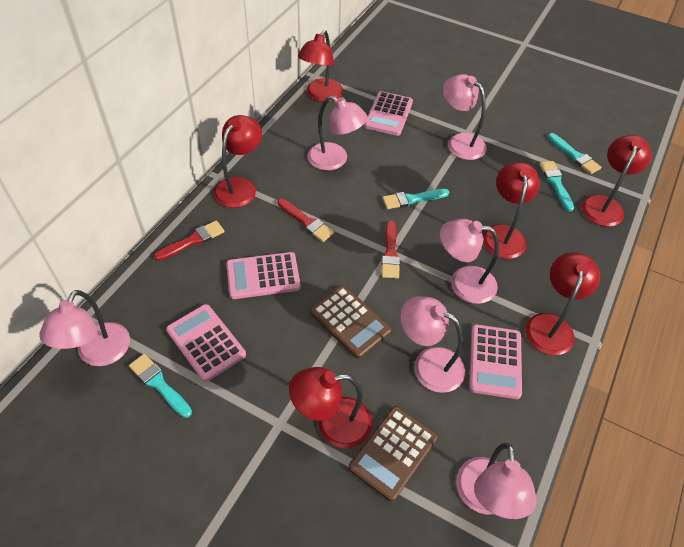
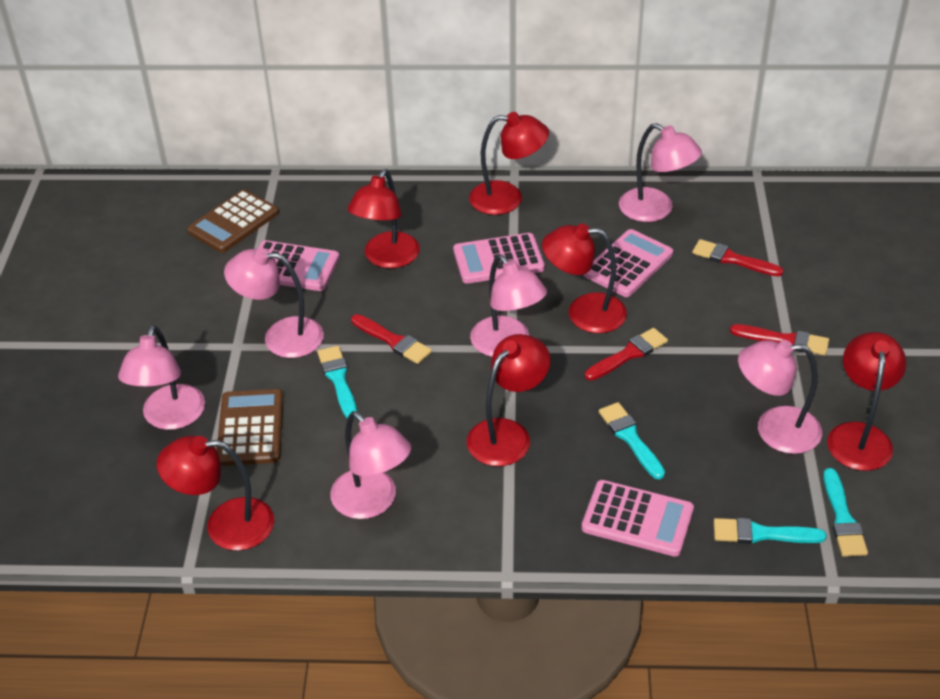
red brush: 3 -> 4

